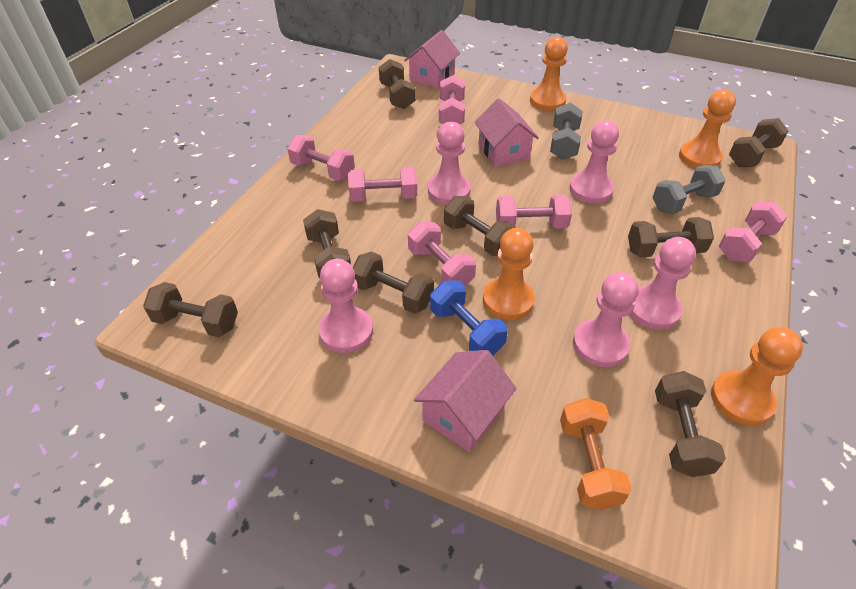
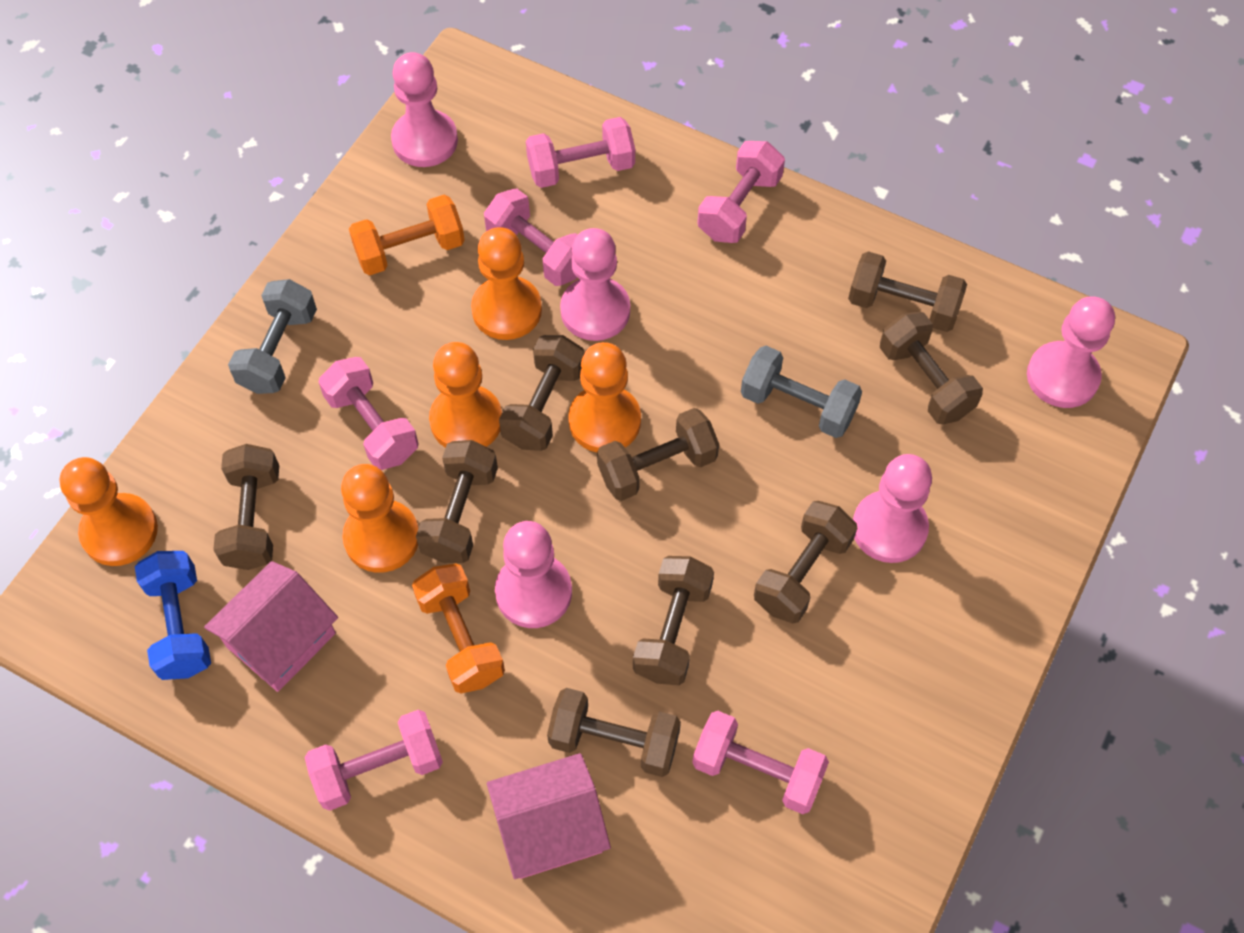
brown dumbbell: 8 -> 9
orange dumbbell: 1 -> 2
orange pawn: 4 -> 5
pink house: 3 -> 2

